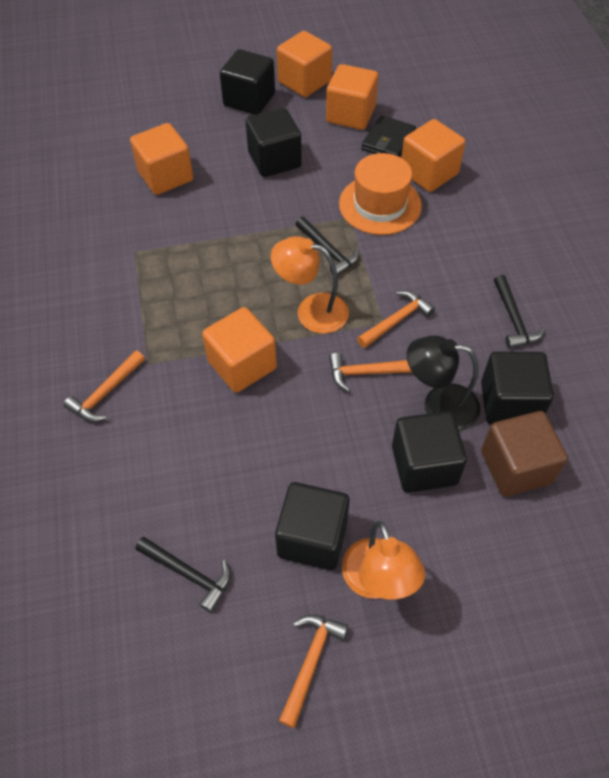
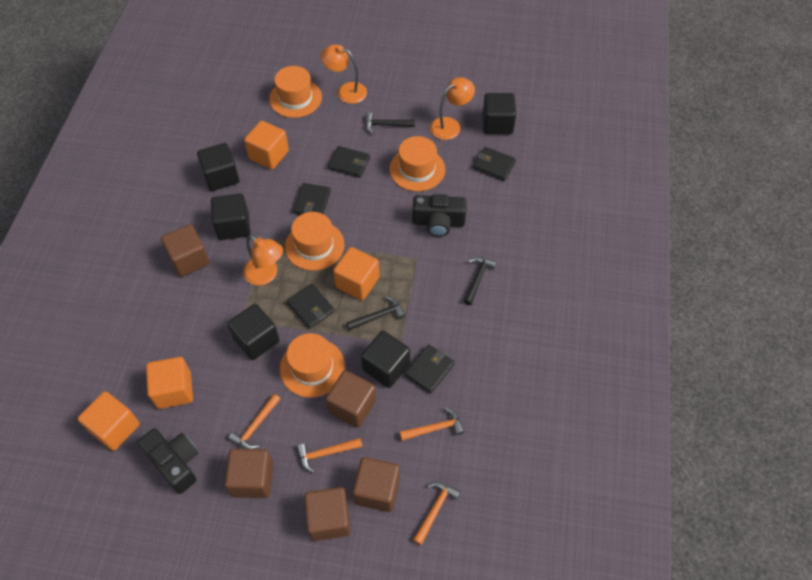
black camera: 0 -> 2
black lamp: 1 -> 0
black wallet: 1 -> 5
brown cube: 1 -> 5
orange cube: 5 -> 4
orange hat: 1 -> 4
orange lamp: 2 -> 3

